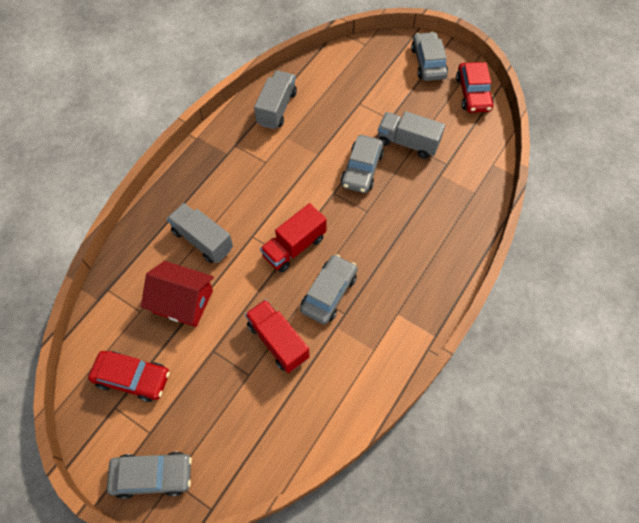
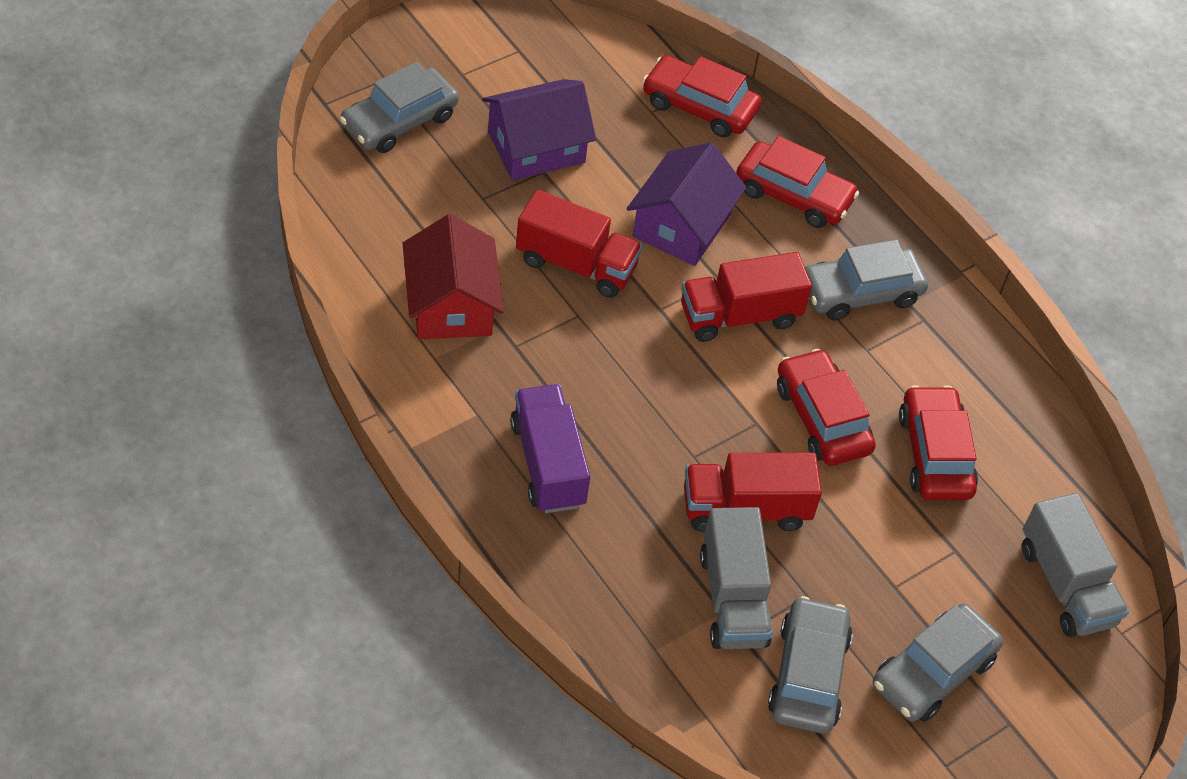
grey truck: 3 -> 2
purple house: 0 -> 2
purple truck: 0 -> 1
red car: 2 -> 4
red truck: 2 -> 3

